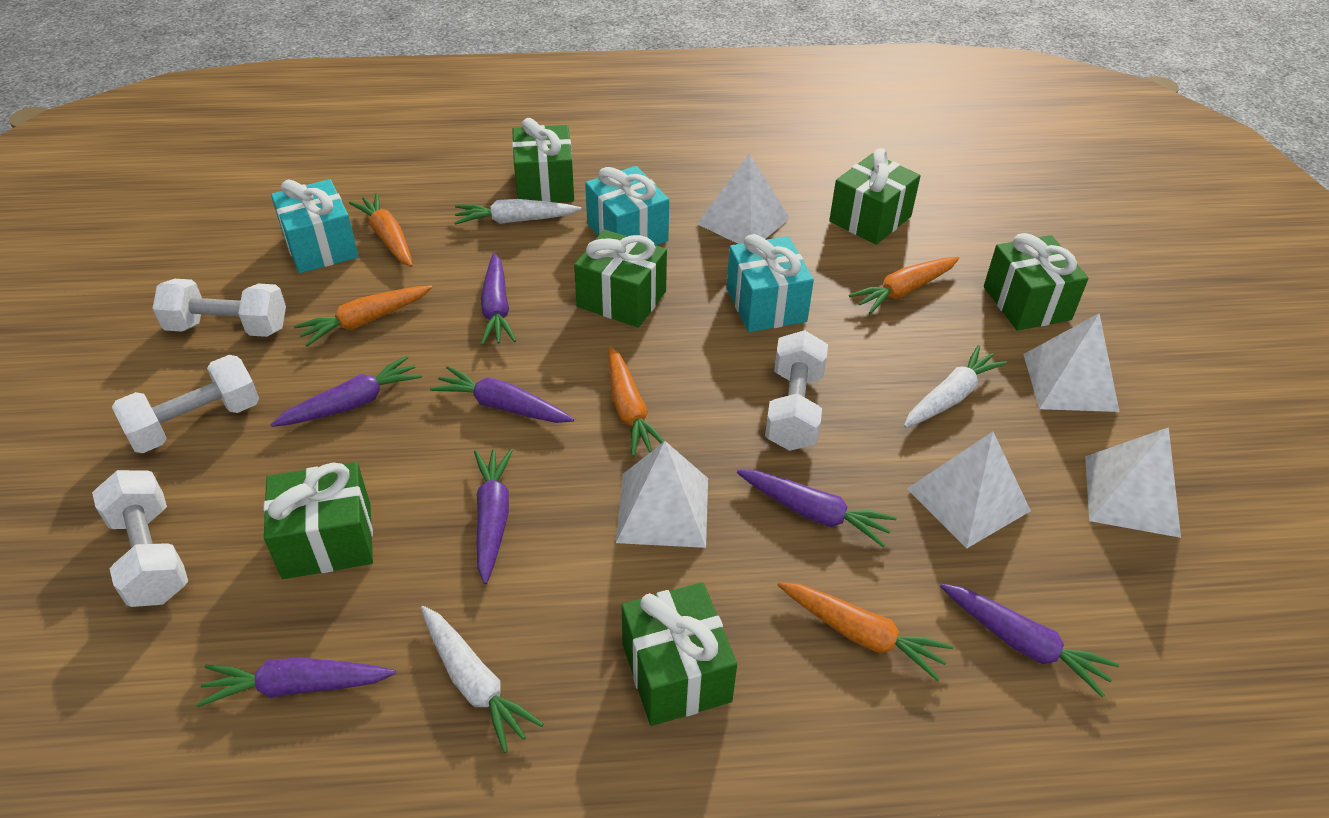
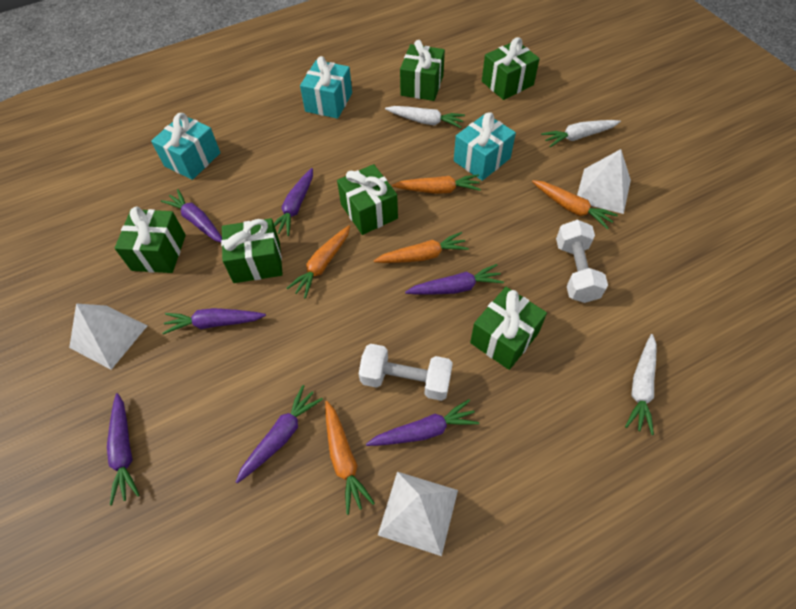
white dumbbell: 4 -> 2
white pyramid: 5 -> 3

